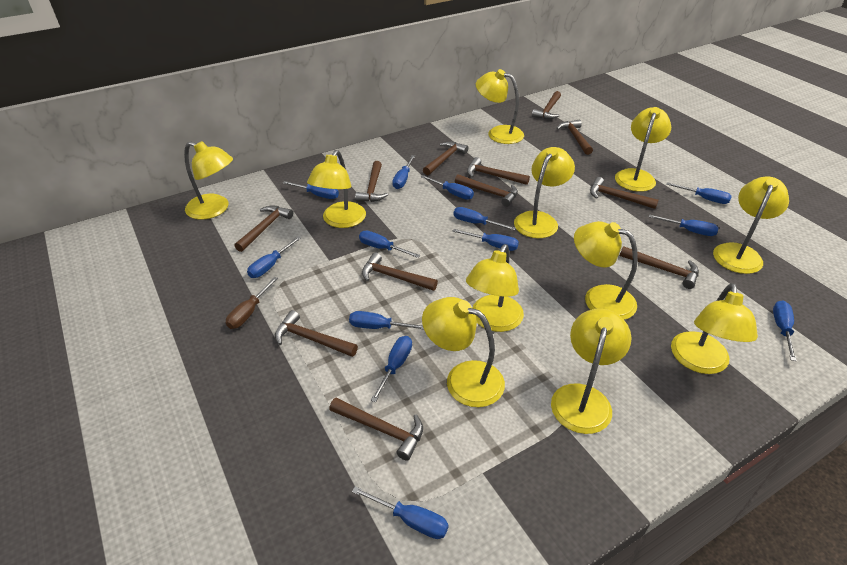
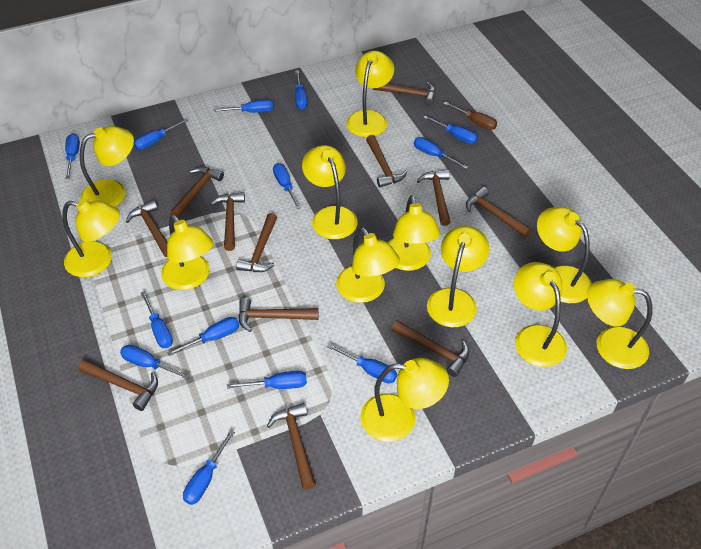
yellow lamp: 11 -> 12

